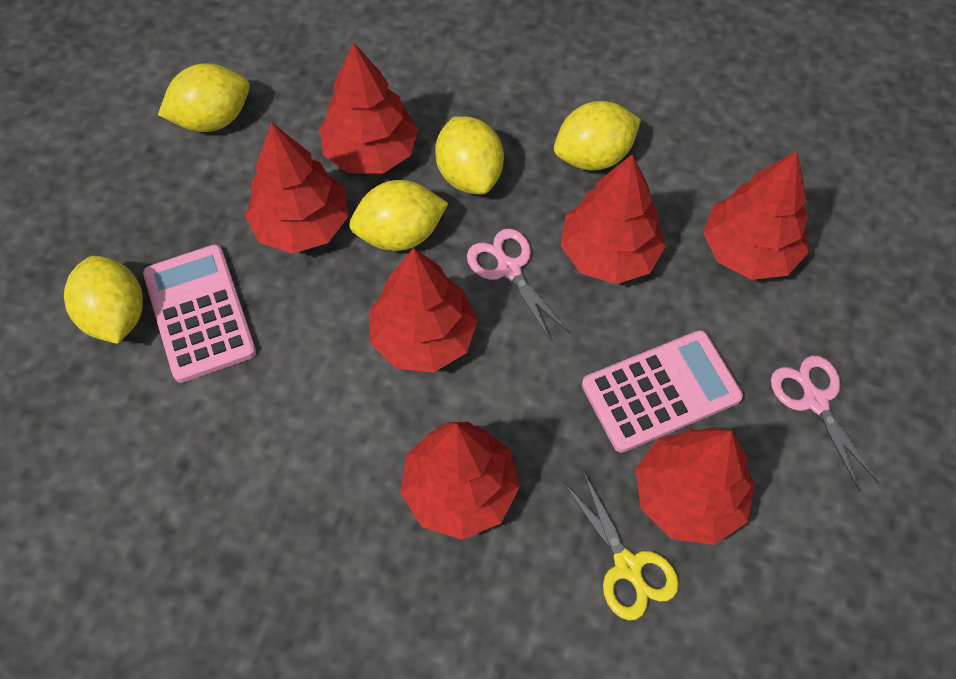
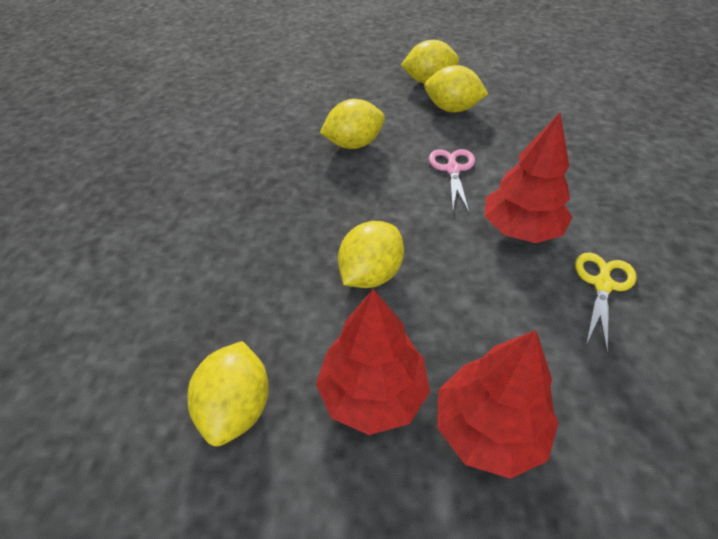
pink calculator: 2 -> 0
pink scissors: 2 -> 1
red tree: 7 -> 3

